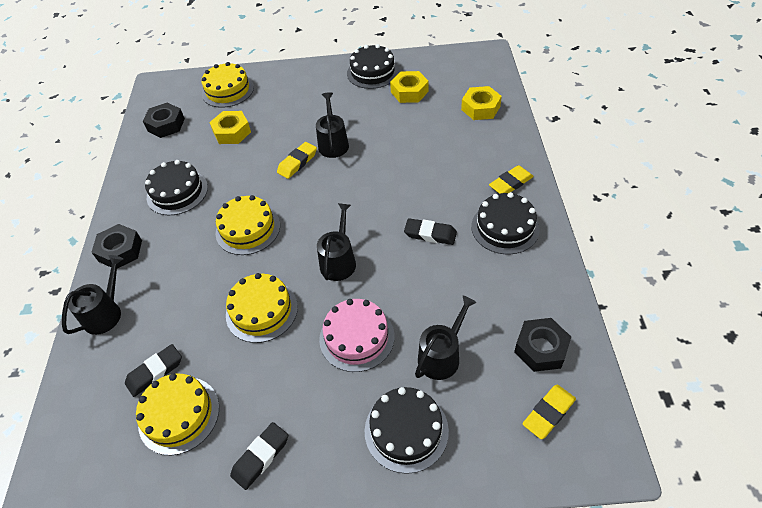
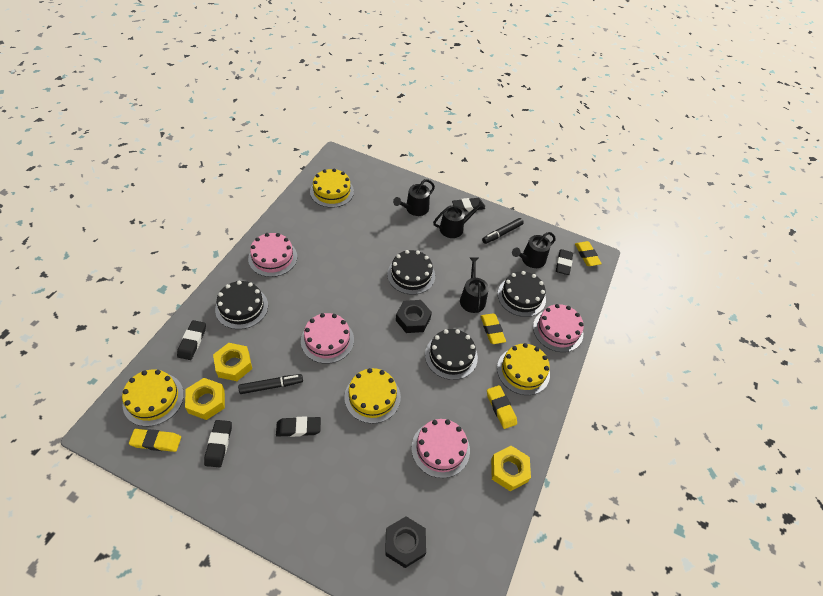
black eraser: 3 -> 5
black marker: 0 -> 2
black nut: 3 -> 2
pink cake: 1 -> 4
yellow eraser: 3 -> 4

